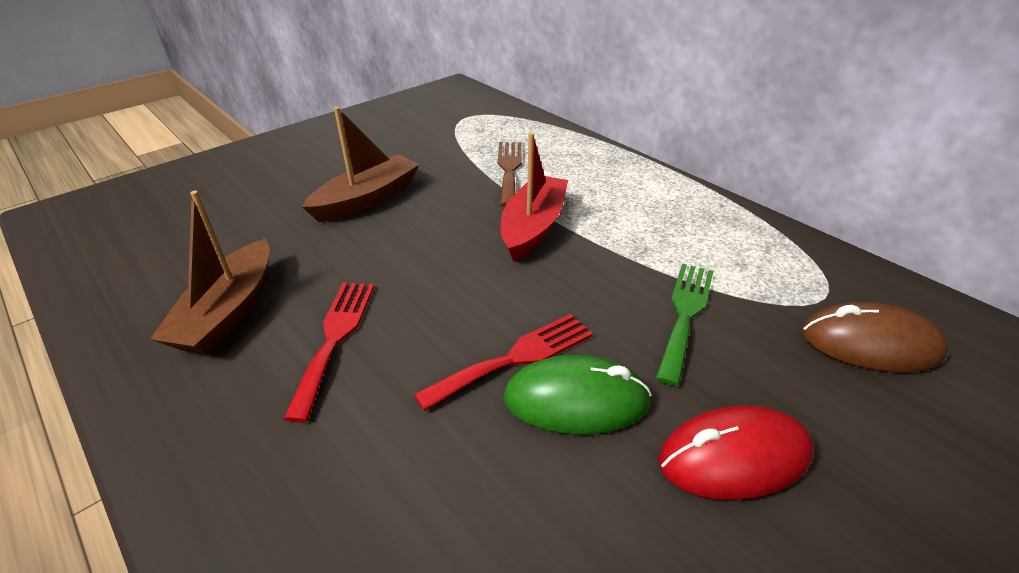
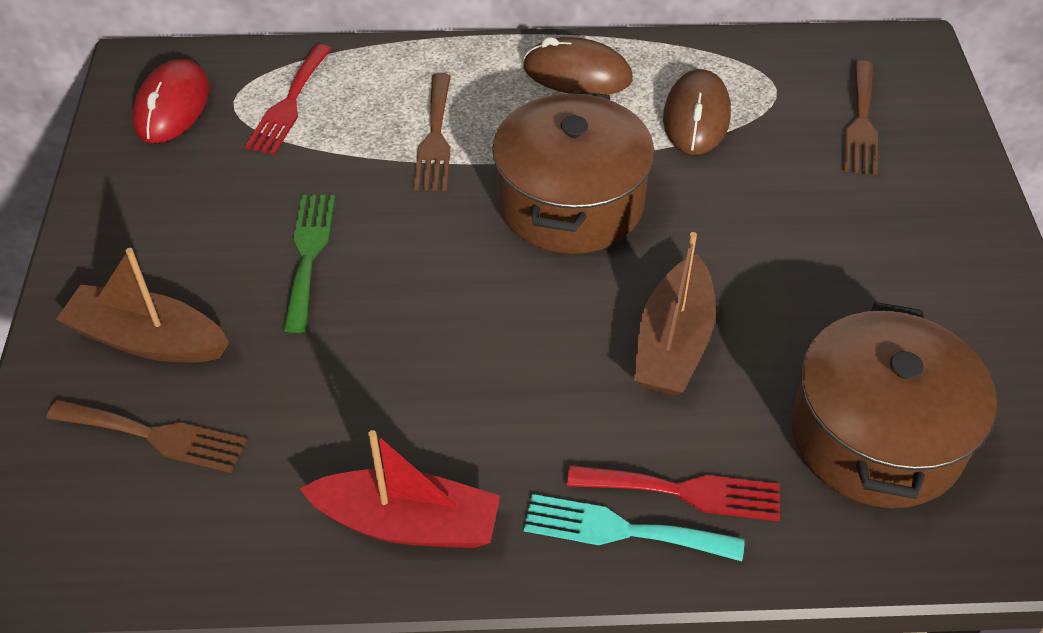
brown fork: 1 -> 3
brown mouse: 1 -> 2
brown pot: 0 -> 2
green mouse: 1 -> 0
turquoise fork: 0 -> 1

